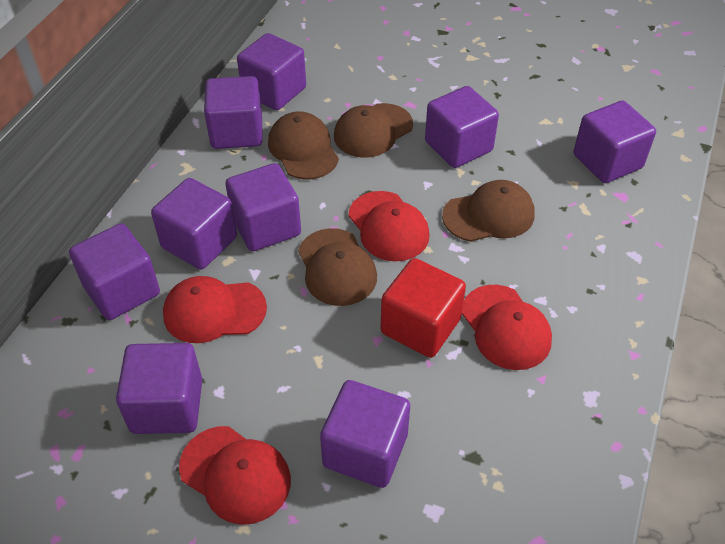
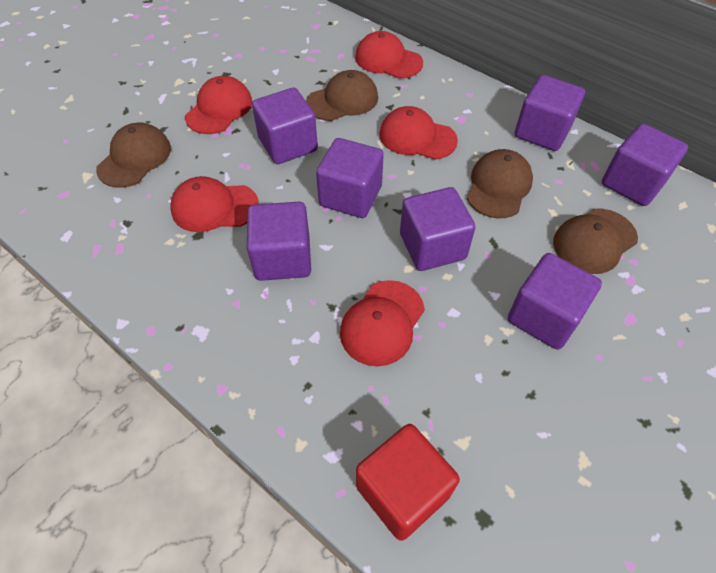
purple cube: 9 -> 7
red cap: 4 -> 5

